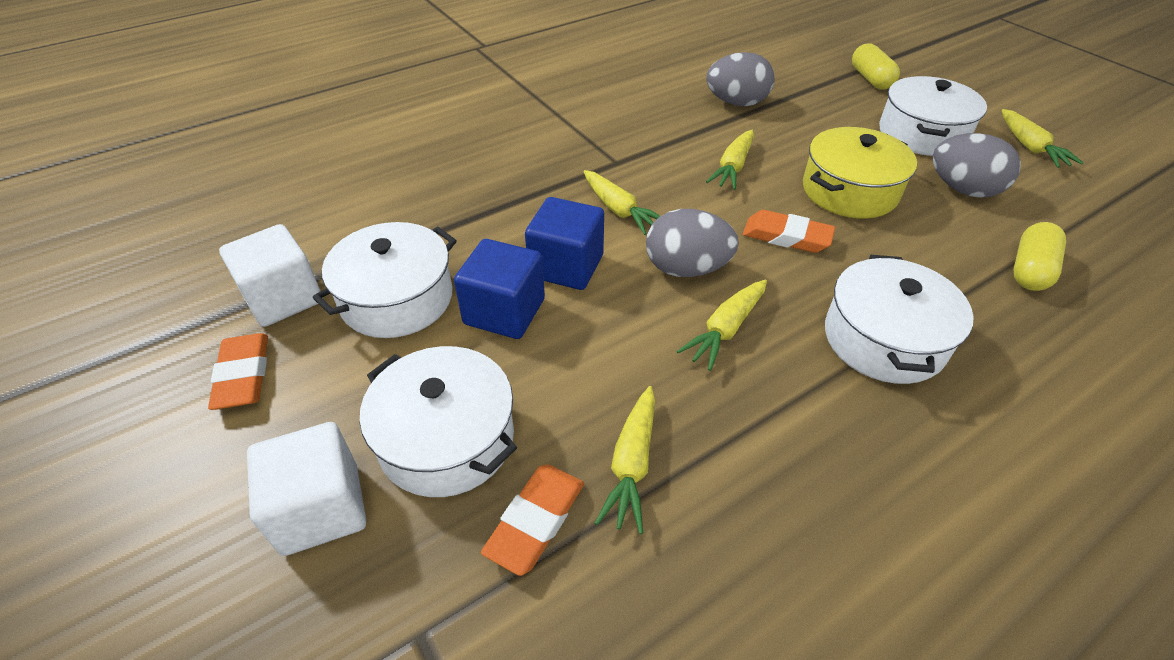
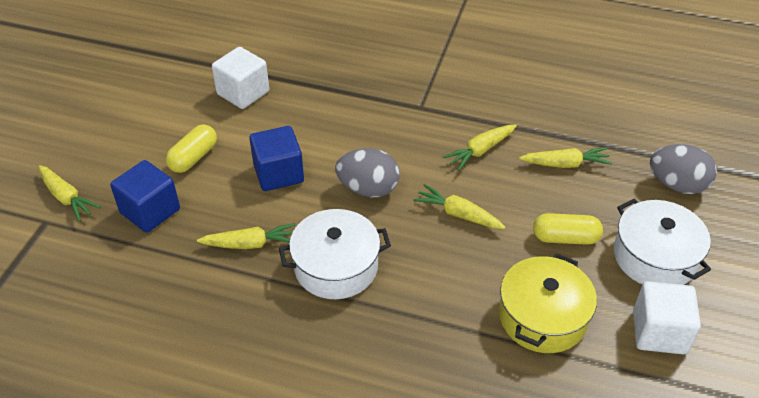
grey egg: 3 -> 2
orange eraser: 3 -> 0
white pot: 4 -> 2

